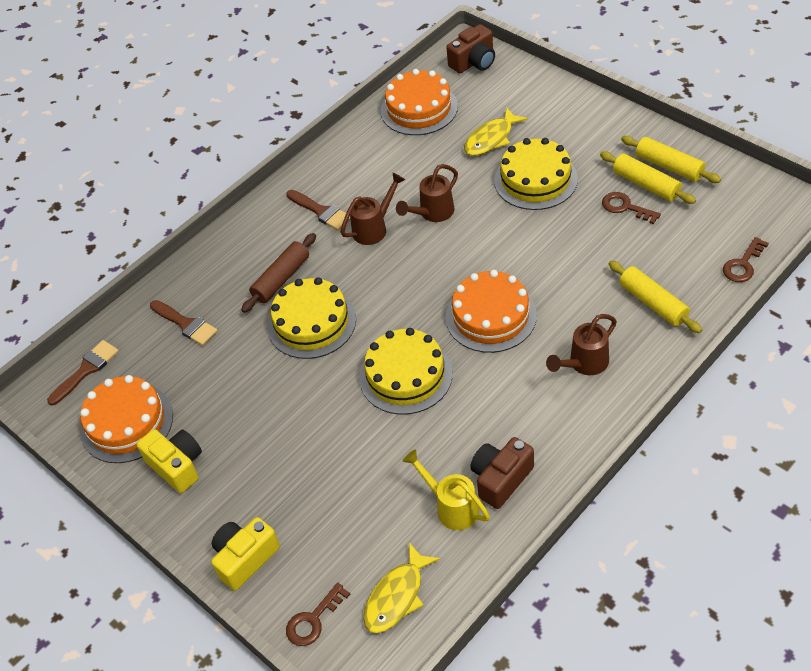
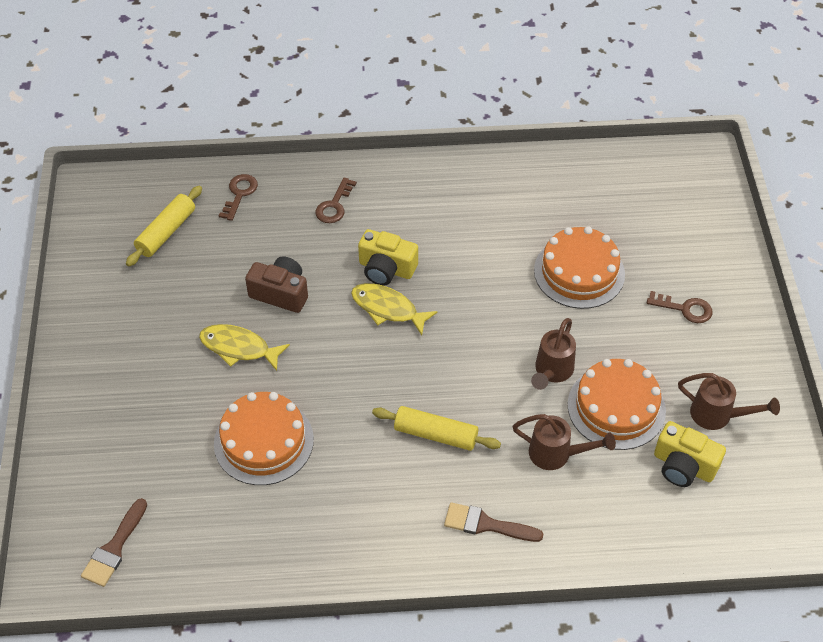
brown brush: 3 -> 2
brown camera: 2 -> 1
brown rolling pin: 1 -> 0
yellow cake: 3 -> 0
yellow rolling pin: 3 -> 2
yellow watering can: 1 -> 0

